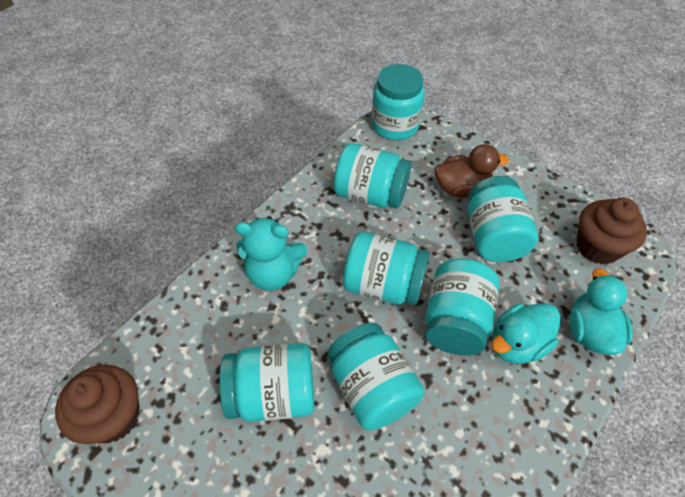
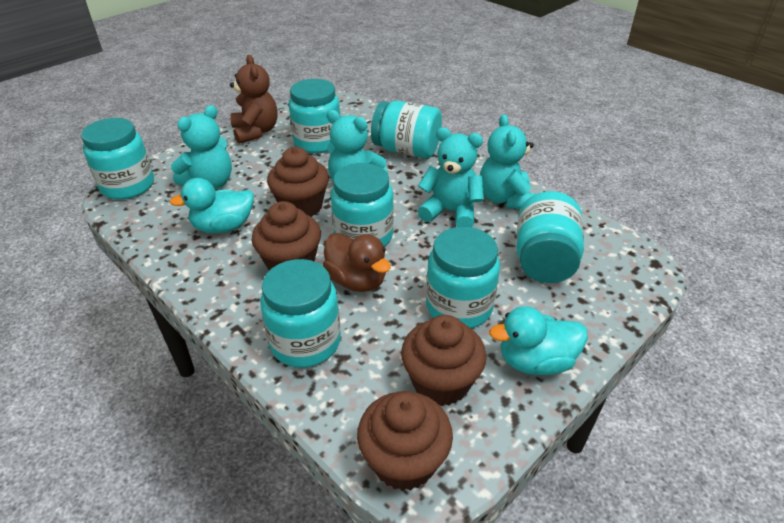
brown cupcake: 2 -> 4
brown teddy bear: 0 -> 1
turquoise teddy bear: 1 -> 4

